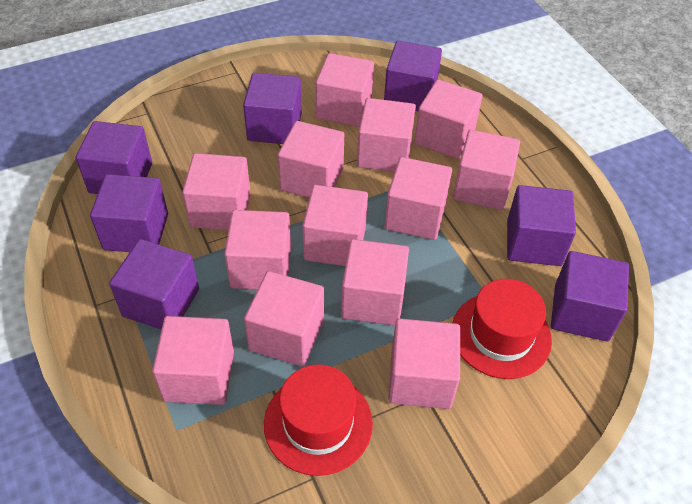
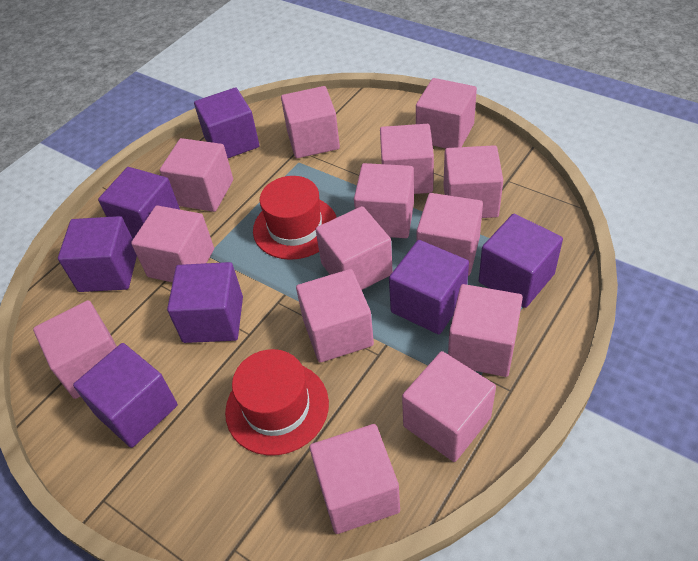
pink cube: 13 -> 14

